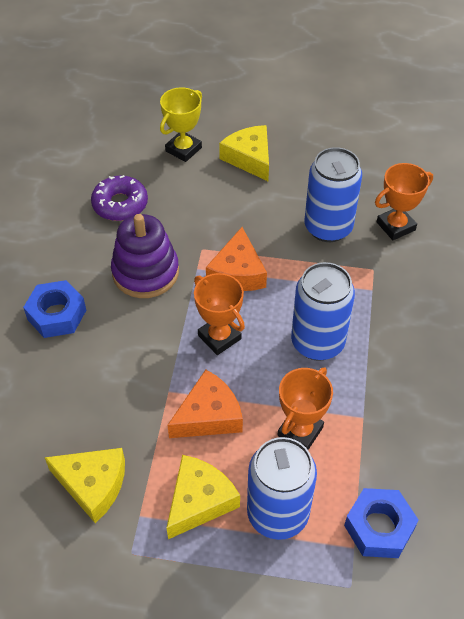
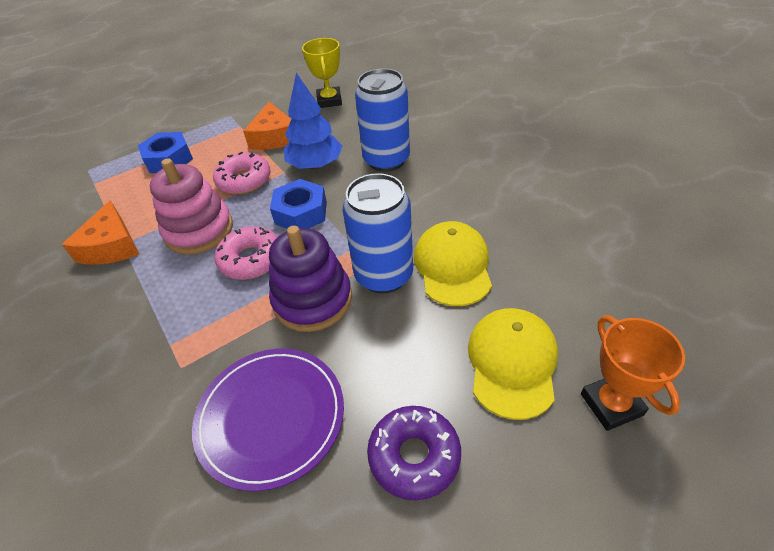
blue can: 3 -> 2
blue tree: 0 -> 1
orange trophy: 3 -> 1
pink donut: 0 -> 2
pink stacking toy: 0 -> 1
purple plate: 0 -> 1
yellow cap: 0 -> 2
yellow cheese: 3 -> 0

